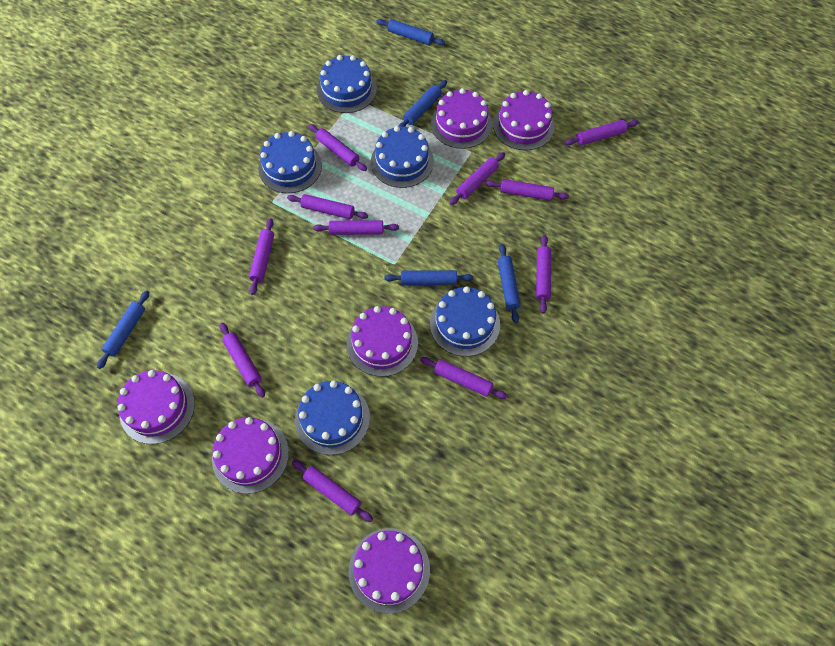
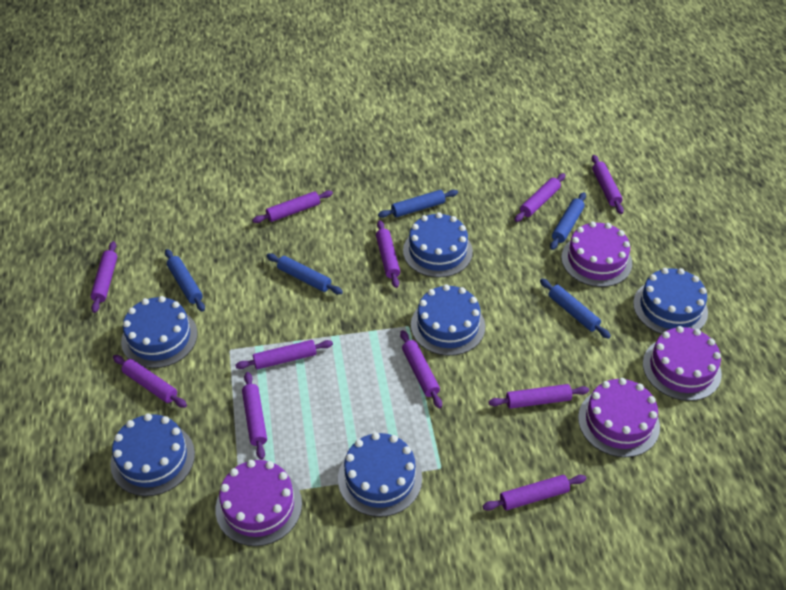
blue cake: 5 -> 6
purple cake: 6 -> 4

